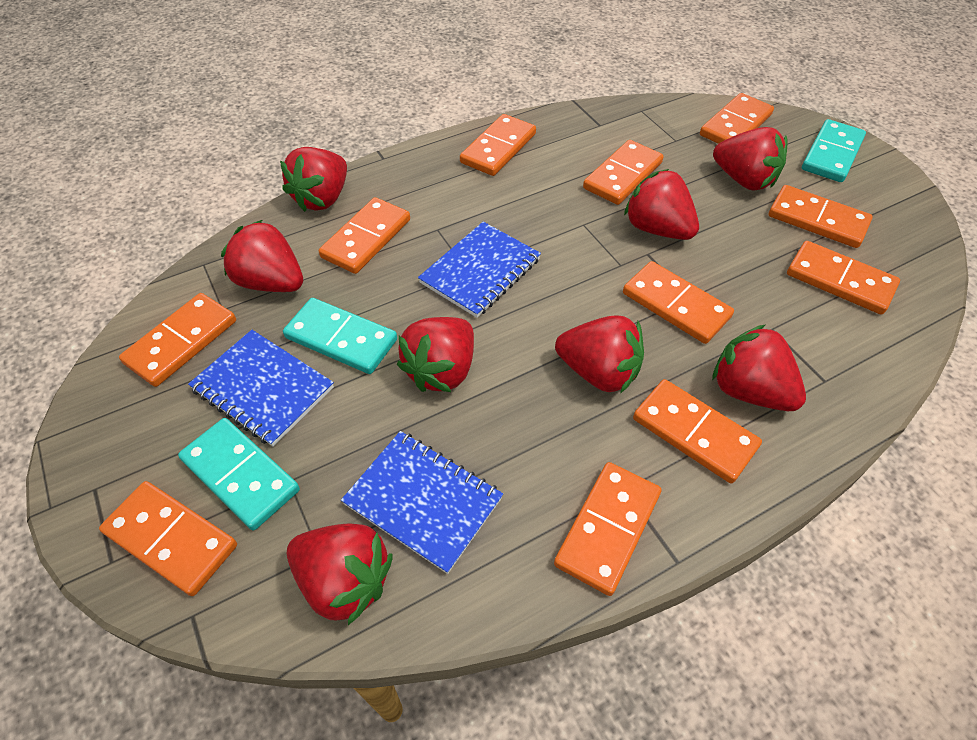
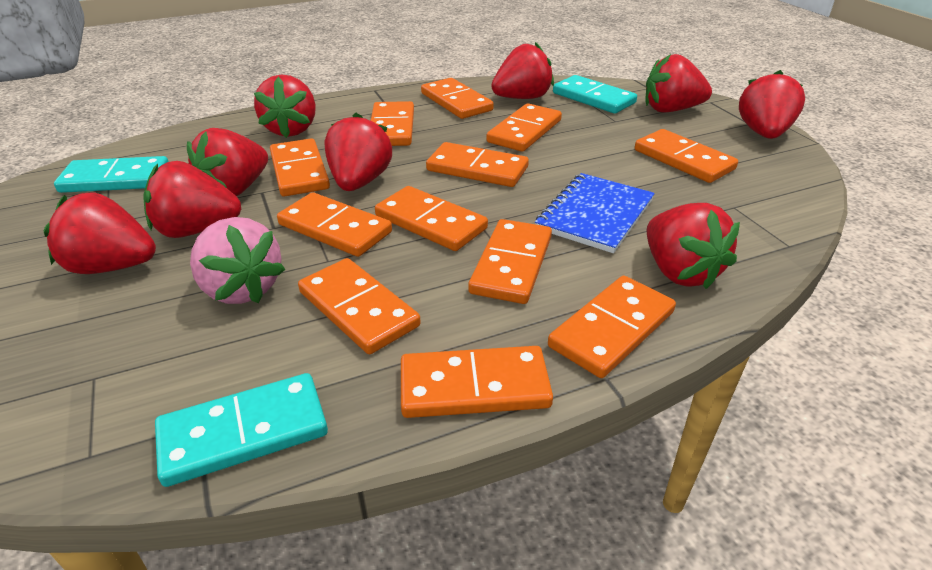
blue notebook: 3 -> 1
orange domino: 11 -> 12
pink strawberry: 0 -> 1
red strawberry: 8 -> 9

